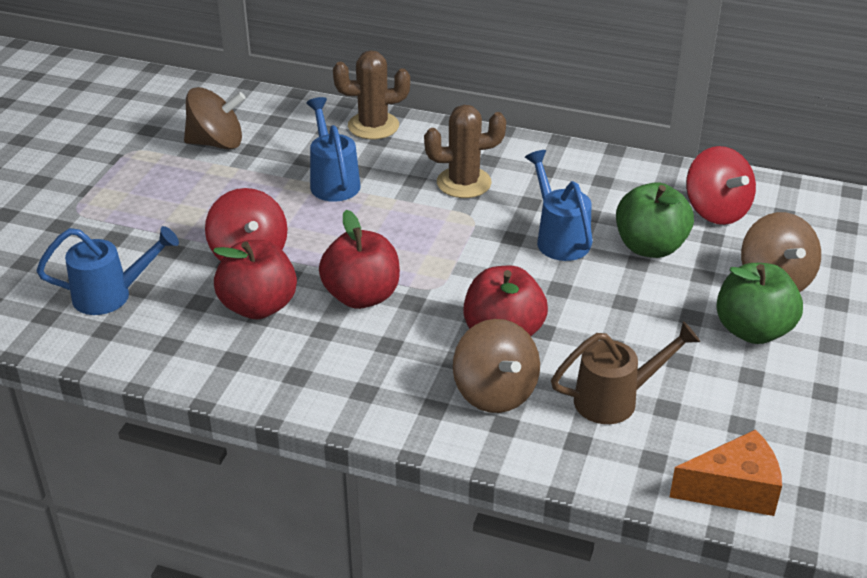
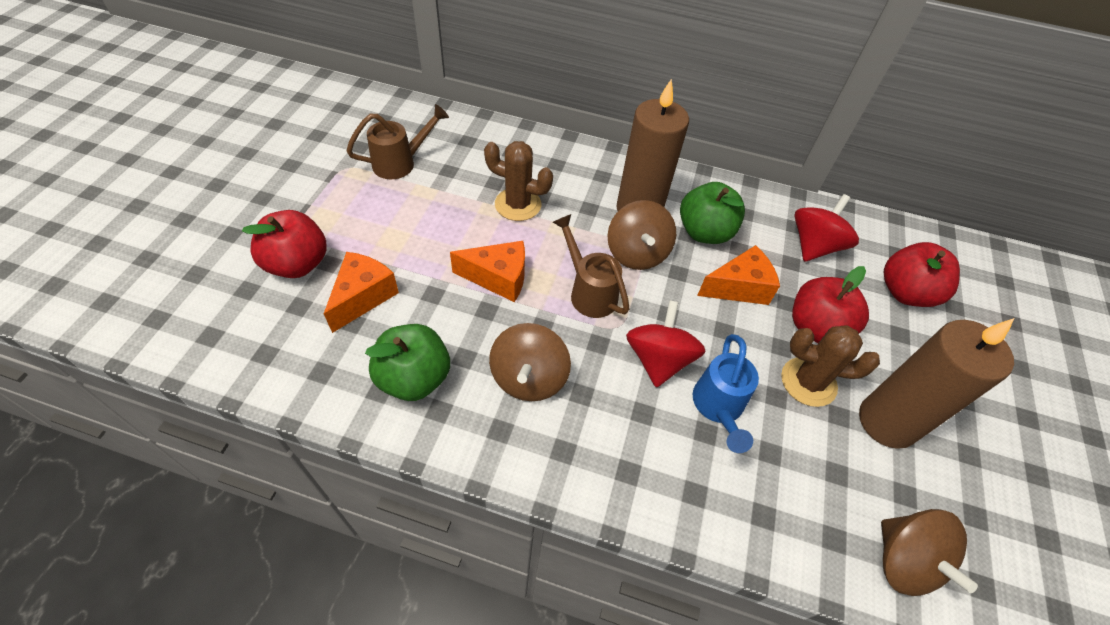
blue watering can: 3 -> 1
brown candle: 0 -> 2
brown watering can: 1 -> 2
orange cheese: 1 -> 3

